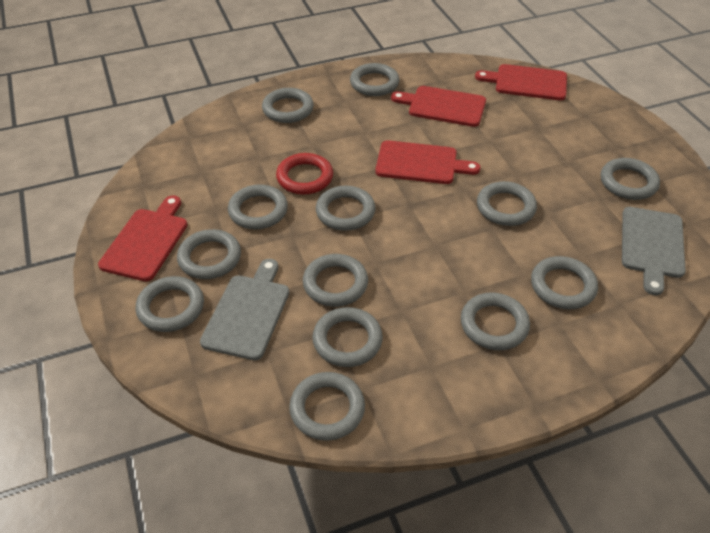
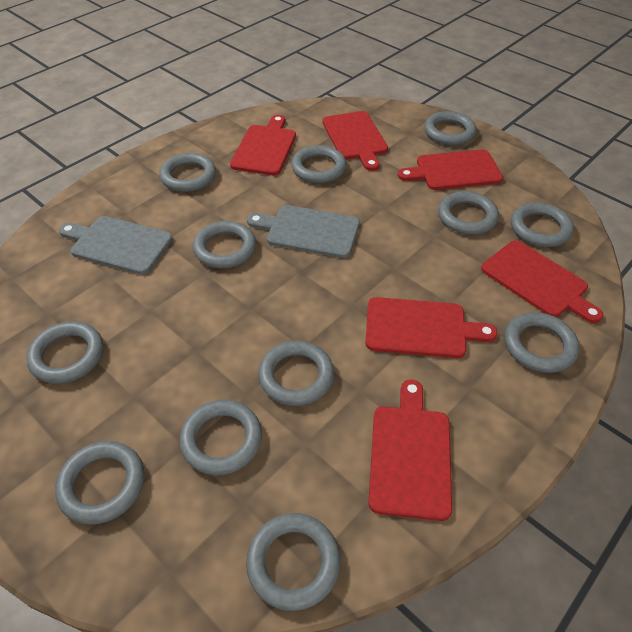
grey ring: 13 -> 12
red cutting board: 4 -> 6
red ring: 1 -> 0

